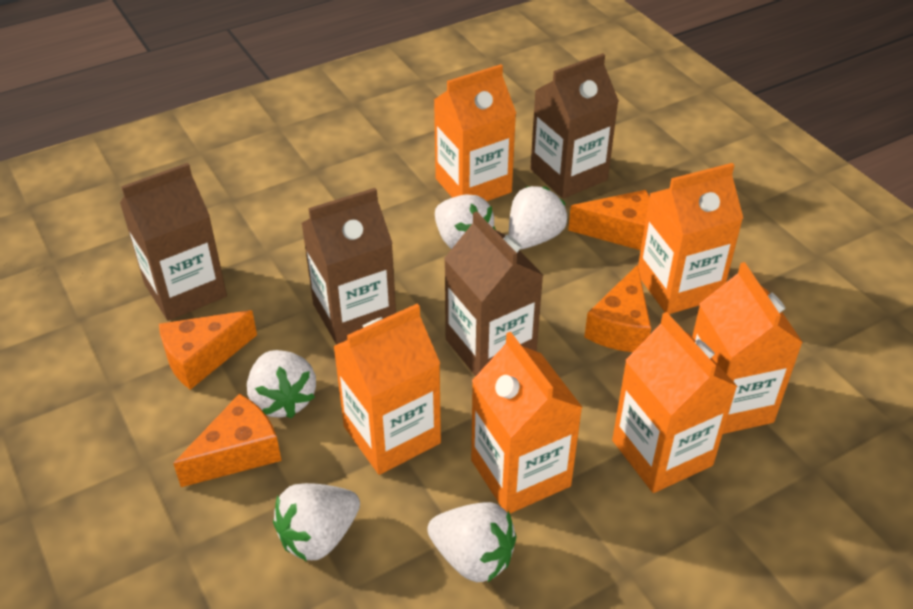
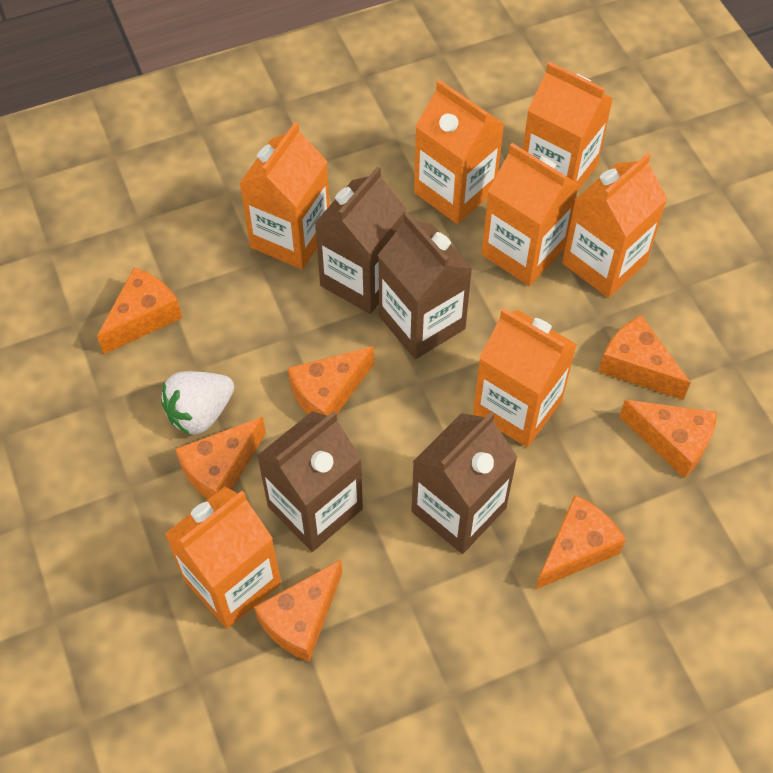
orange carton: 6 -> 7
orange cheese: 4 -> 7
white strawberry: 5 -> 1

